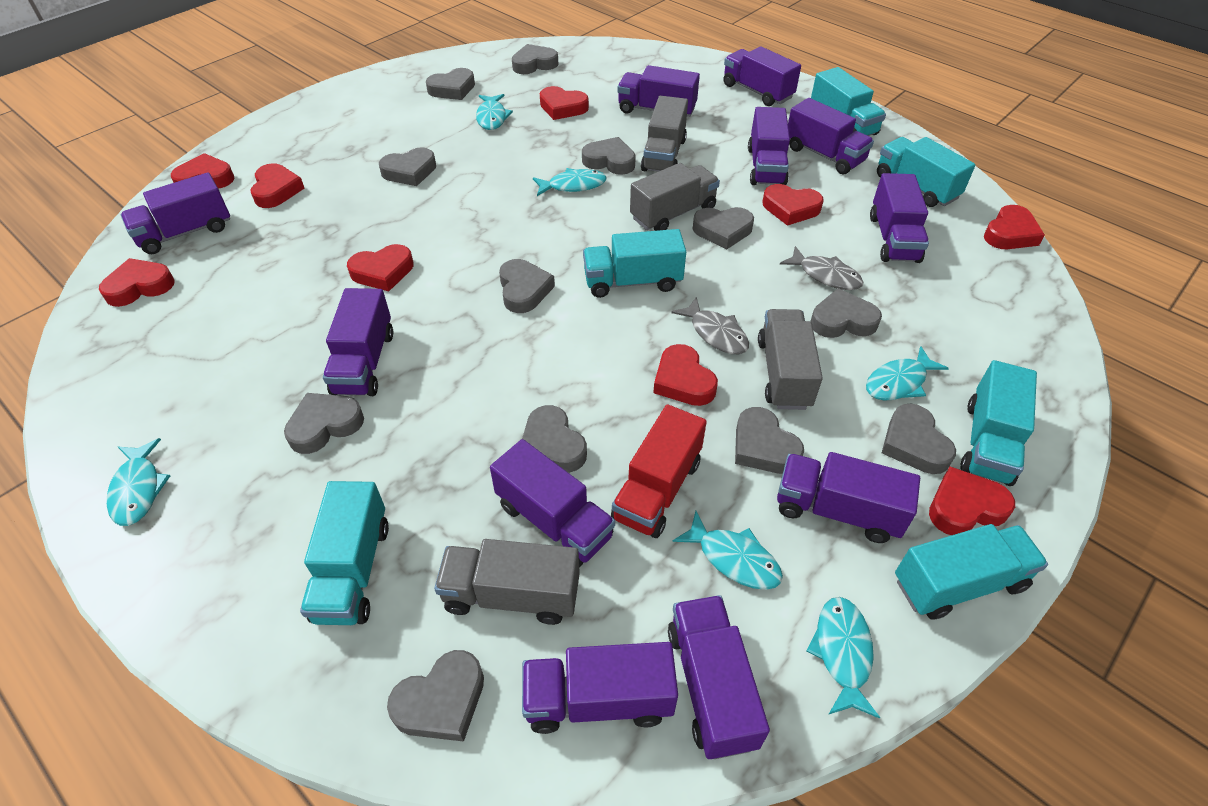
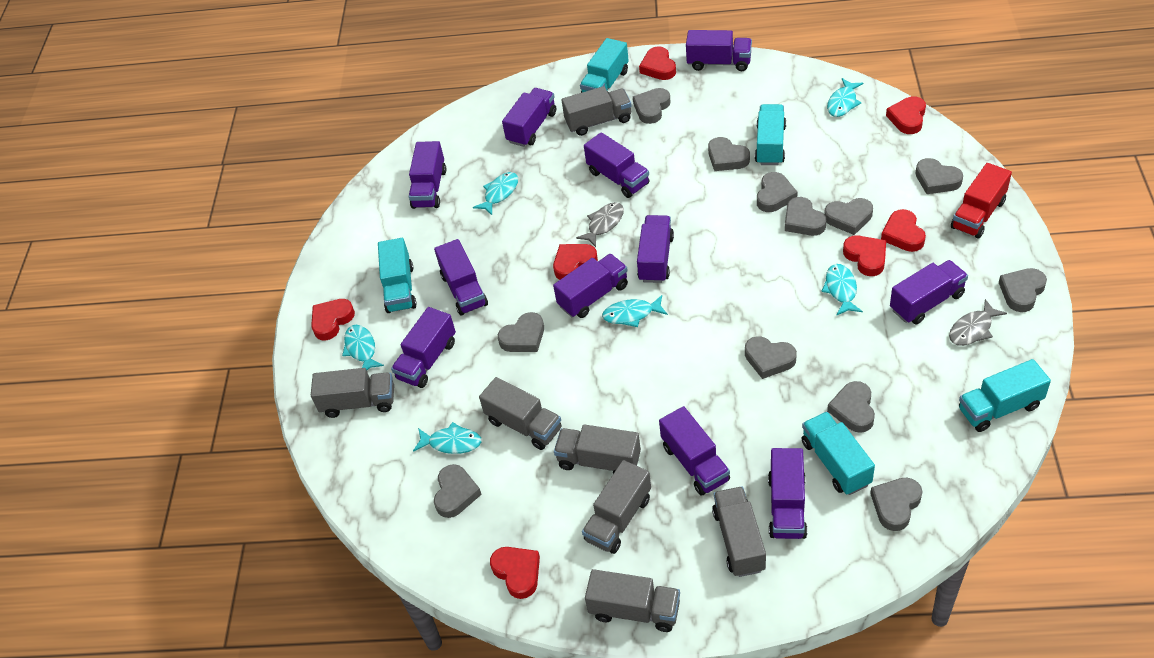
grey truck: 4 -> 7
red heart: 9 -> 7
turquoise truck: 6 -> 5

